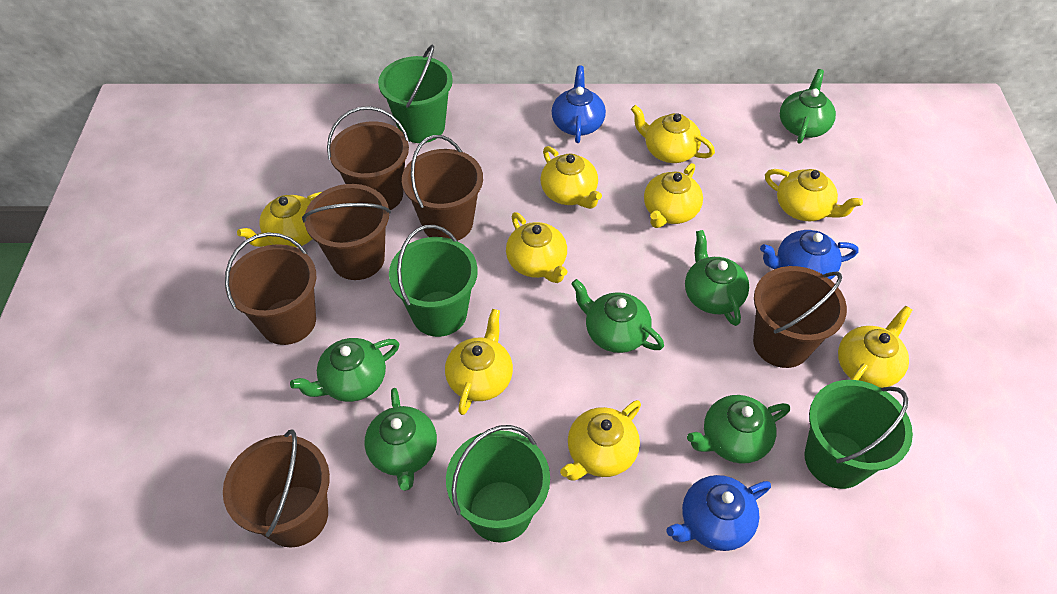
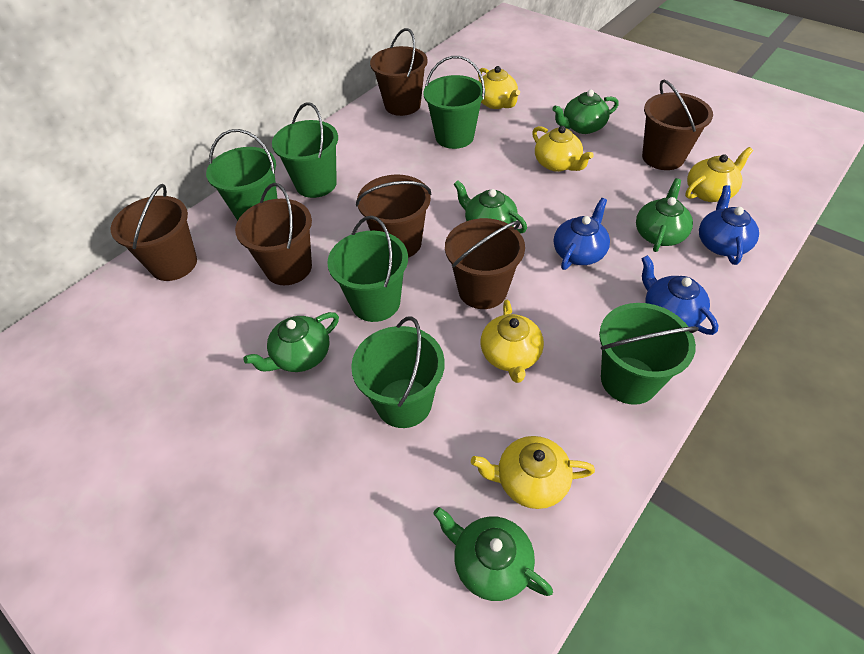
green bucket: 4 -> 6
green teapot: 6 -> 5
yellow teapot: 9 -> 5

